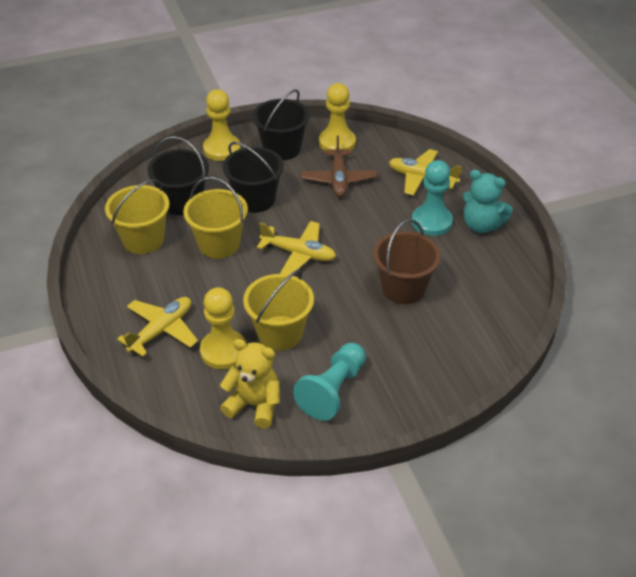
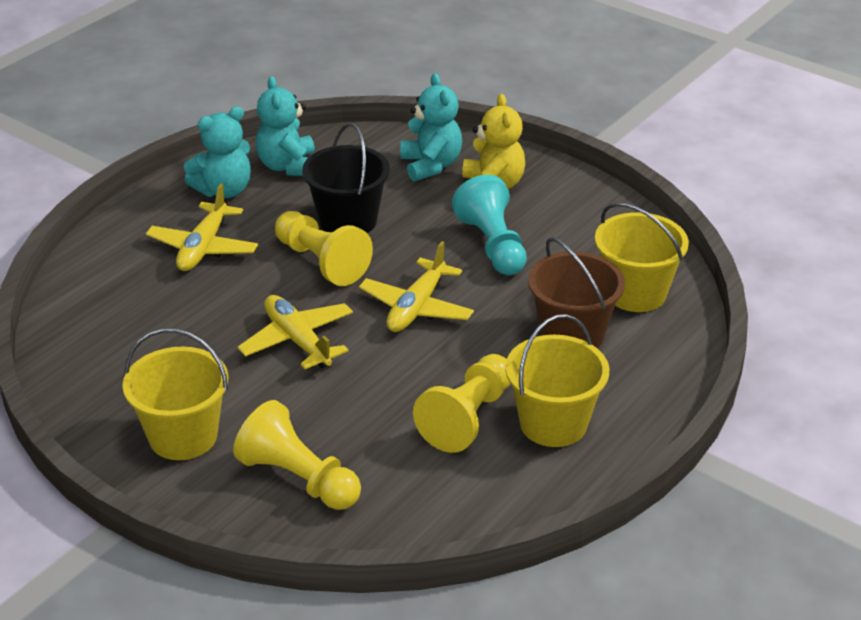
black bucket: 3 -> 1
brown plane: 1 -> 0
turquoise pawn: 2 -> 1
turquoise teddy bear: 1 -> 3

